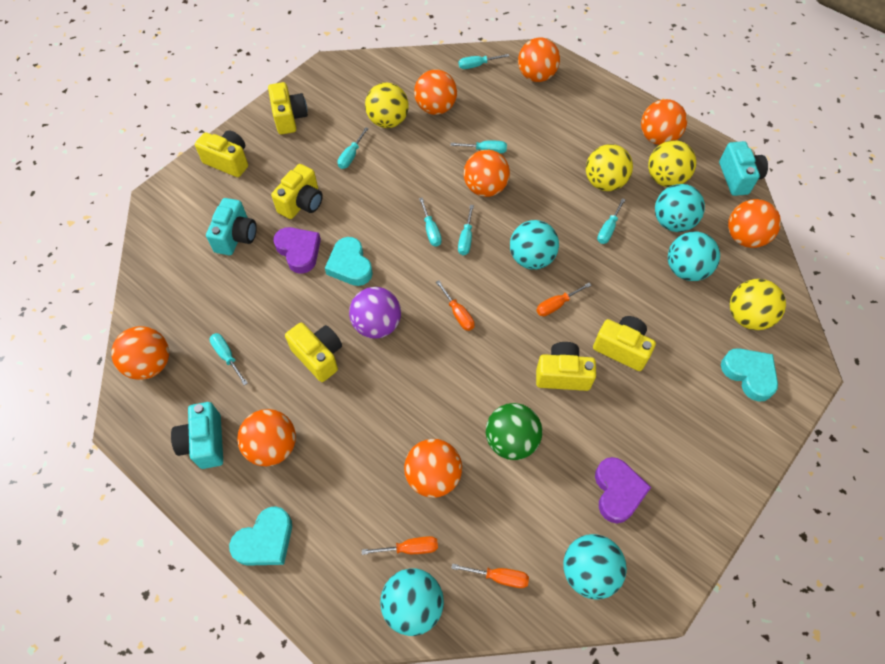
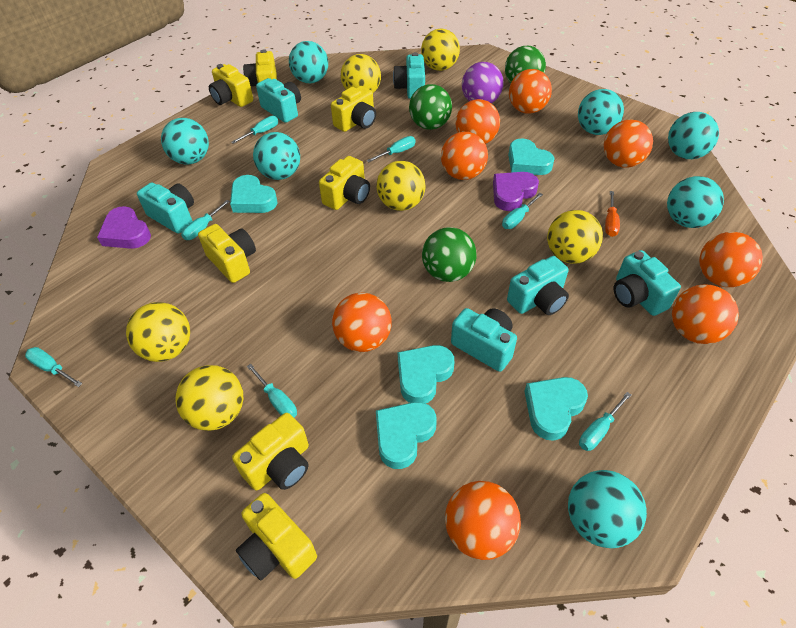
green ball: 1 -> 3
orange screwdriver: 4 -> 1
turquoise ball: 5 -> 7
turquoise camera: 3 -> 6
turquoise heart: 3 -> 5
yellow ball: 4 -> 6
yellow camera: 6 -> 7

